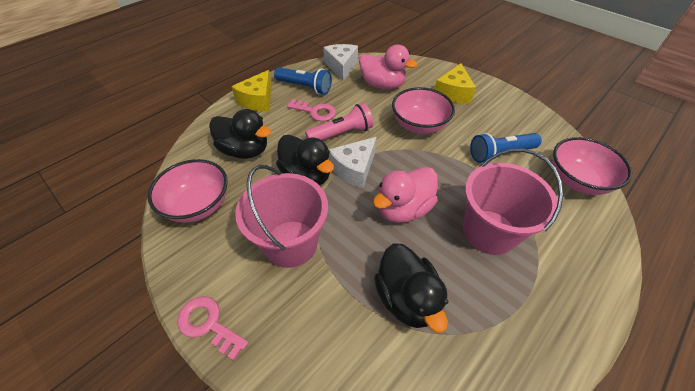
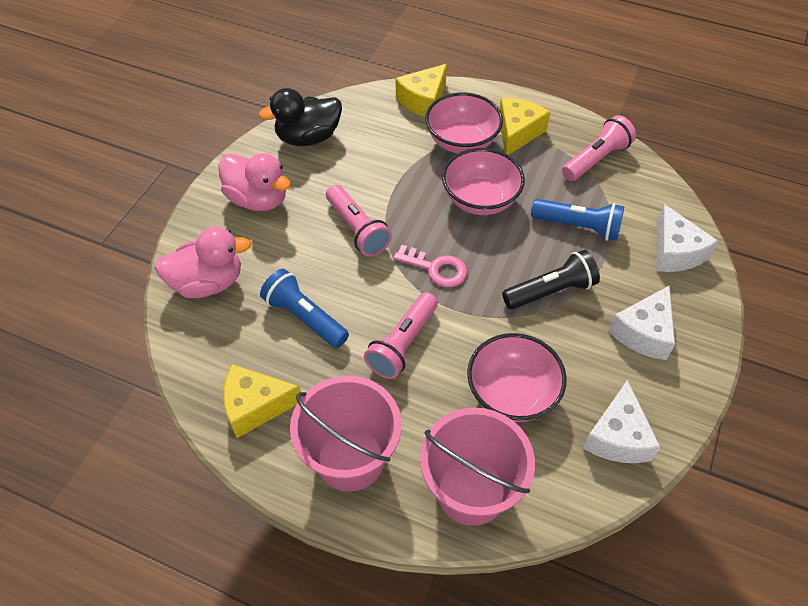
black duck: 3 -> 1
black flashlight: 0 -> 1
pink flashlight: 1 -> 3
pink key: 2 -> 1
white cheese: 2 -> 3
yellow cheese: 2 -> 3

